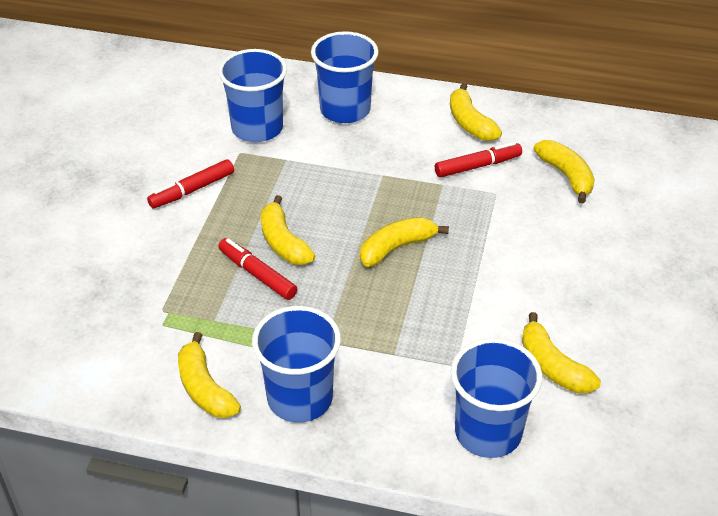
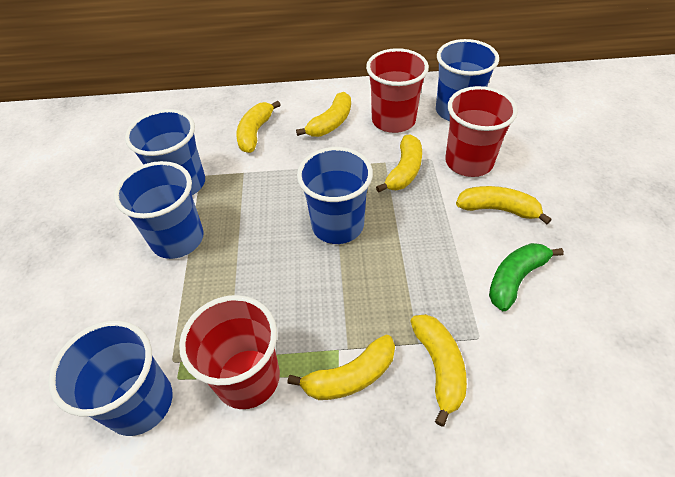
blue cup: 4 -> 5
green banana: 0 -> 1
red cup: 0 -> 3
red marker: 3 -> 0

